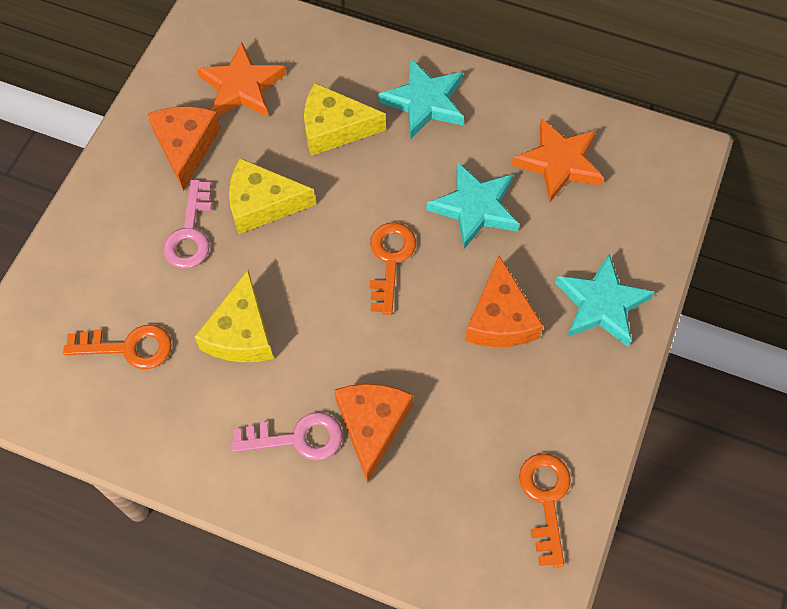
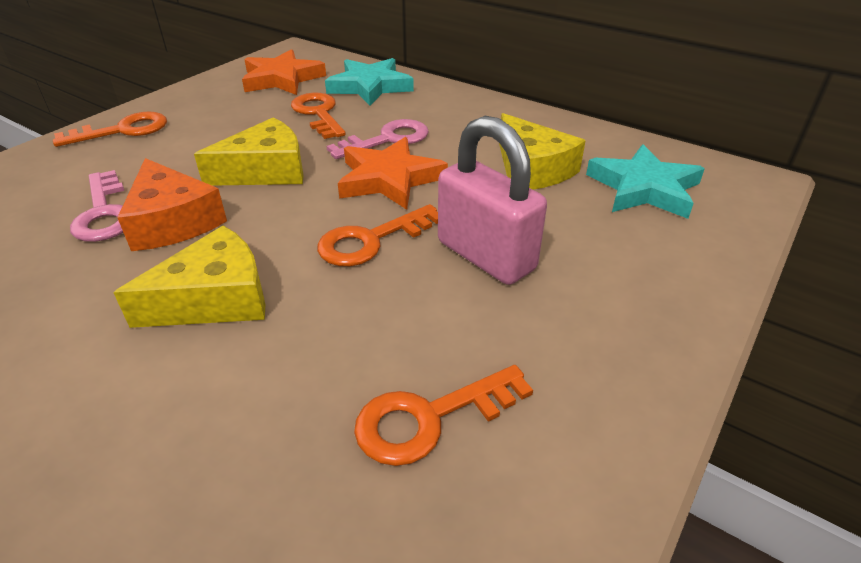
orange cheese: 3 -> 1
orange key: 3 -> 4
pink padlock: 0 -> 1
turquoise star: 3 -> 2

